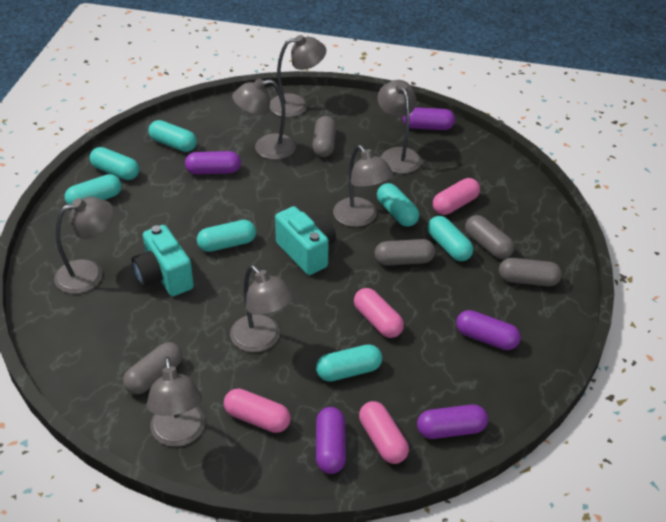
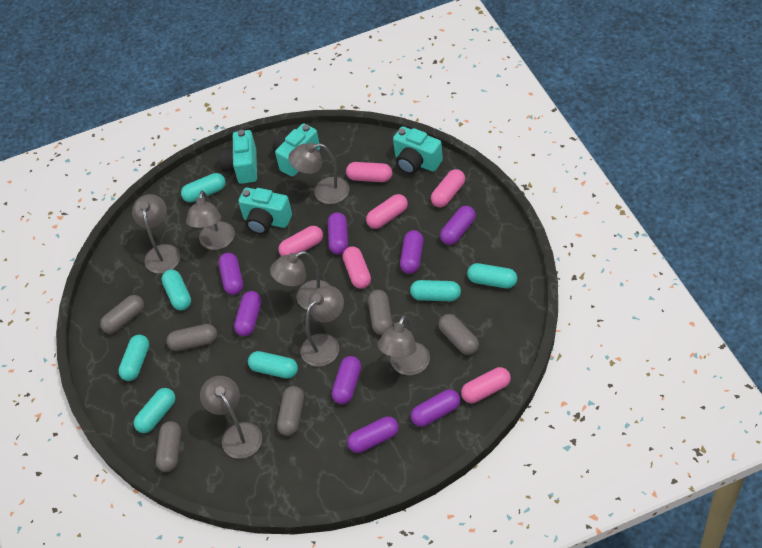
grey capsule: 5 -> 6
pink capsule: 4 -> 6
purple capsule: 5 -> 8
turquoise camera: 2 -> 4

